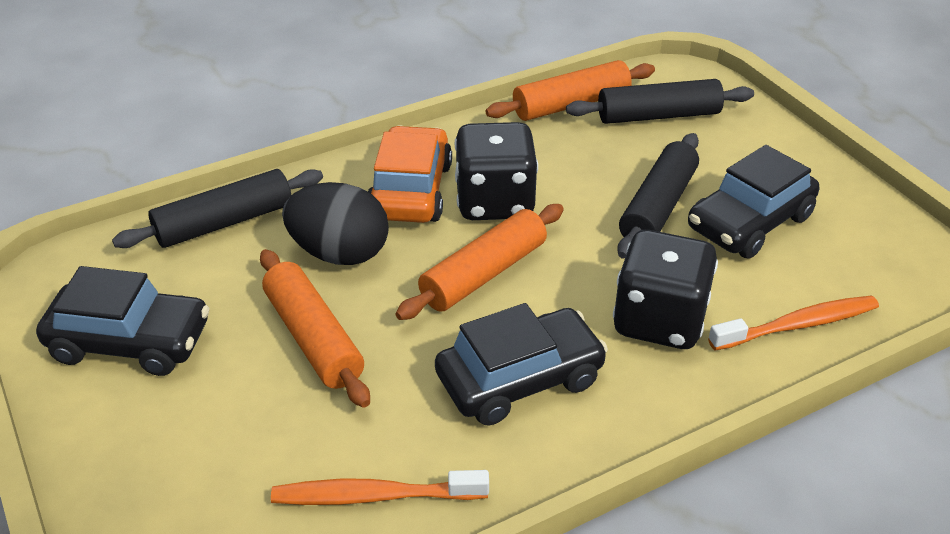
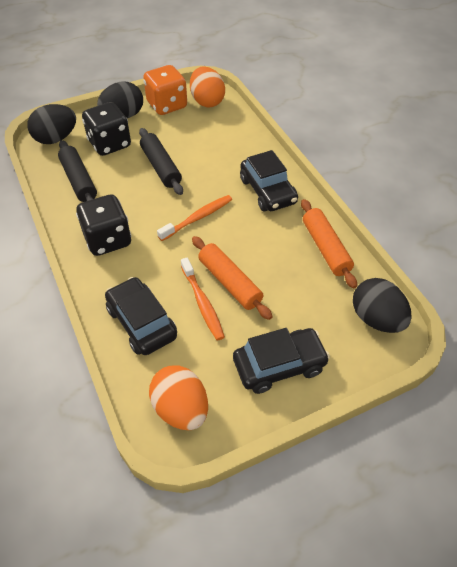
black egg: 1 -> 3
black rolling pin: 3 -> 2
orange car: 1 -> 0
orange dice: 0 -> 1
orange egg: 0 -> 2
orange rolling pin: 3 -> 2

